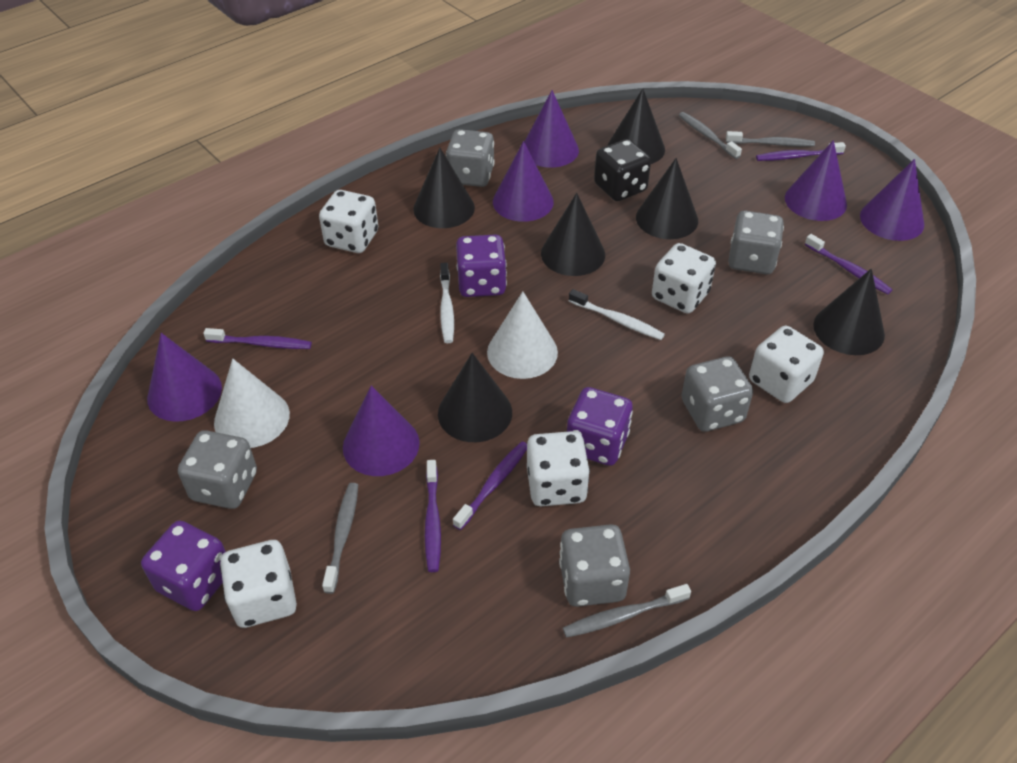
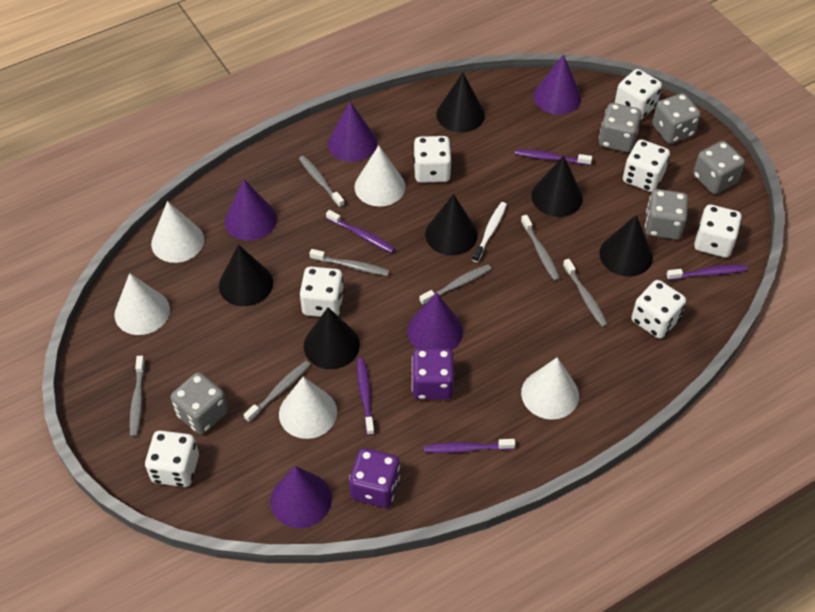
black dice: 1 -> 0
grey toothbrush: 4 -> 7
purple cone: 6 -> 5
purple dice: 3 -> 2
white cone: 2 -> 5
white dice: 5 -> 7
white toothbrush: 2 -> 1

